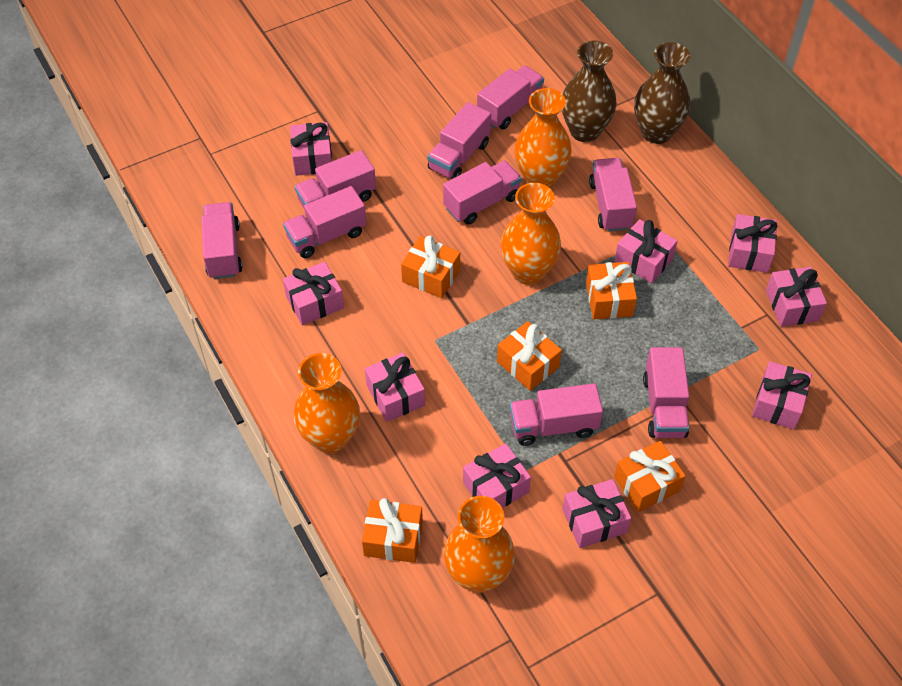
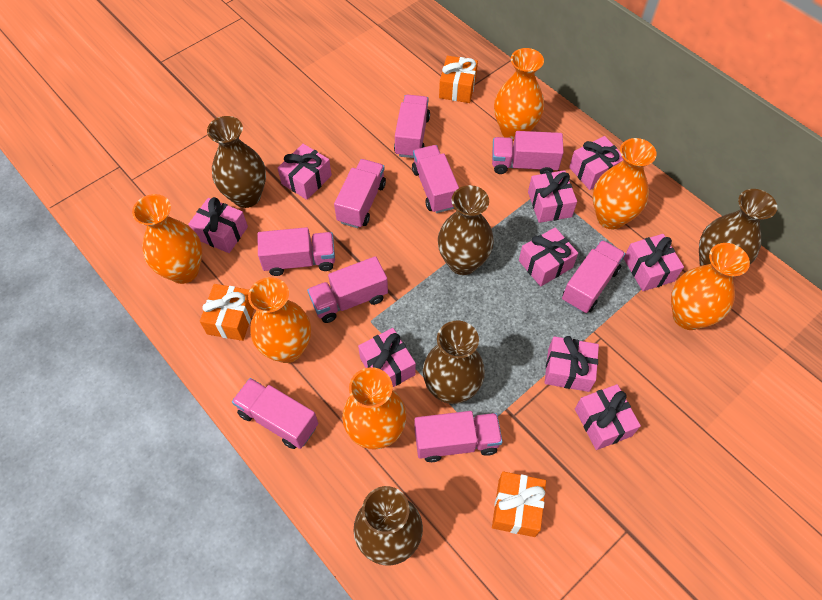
brown vase: 2 -> 5
orange gift: 5 -> 3
orange vase: 4 -> 6

